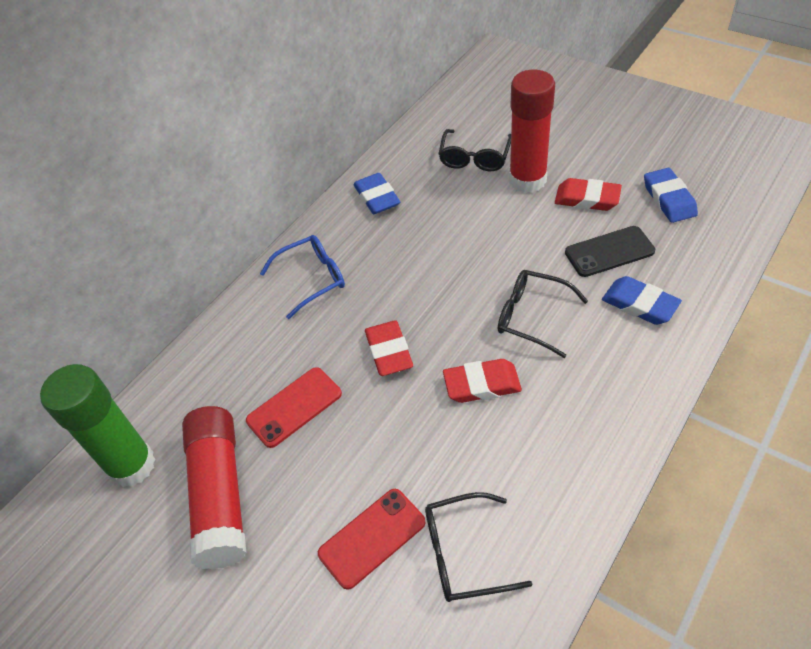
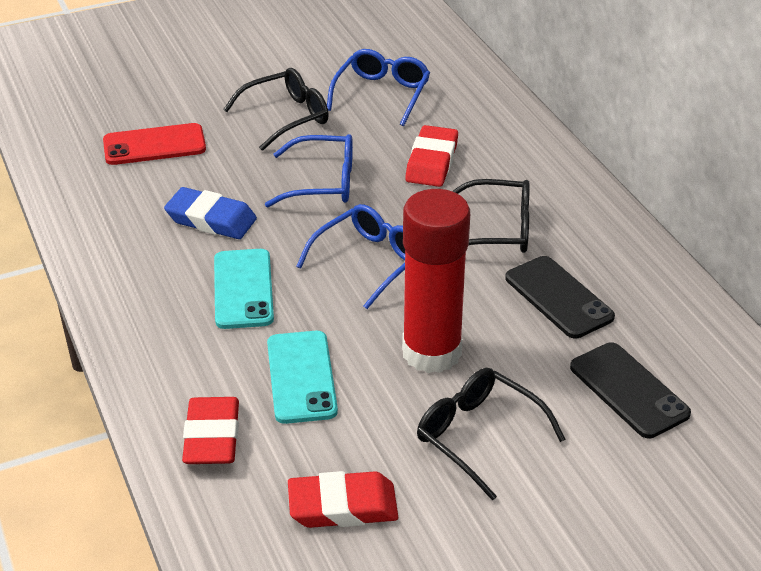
black phone: 1 -> 2
blue eraser: 3 -> 1
blue glasses: 1 -> 3
green glue stick: 1 -> 0
red glue stick: 2 -> 1
red phone: 2 -> 1
turquoise phone: 0 -> 2

